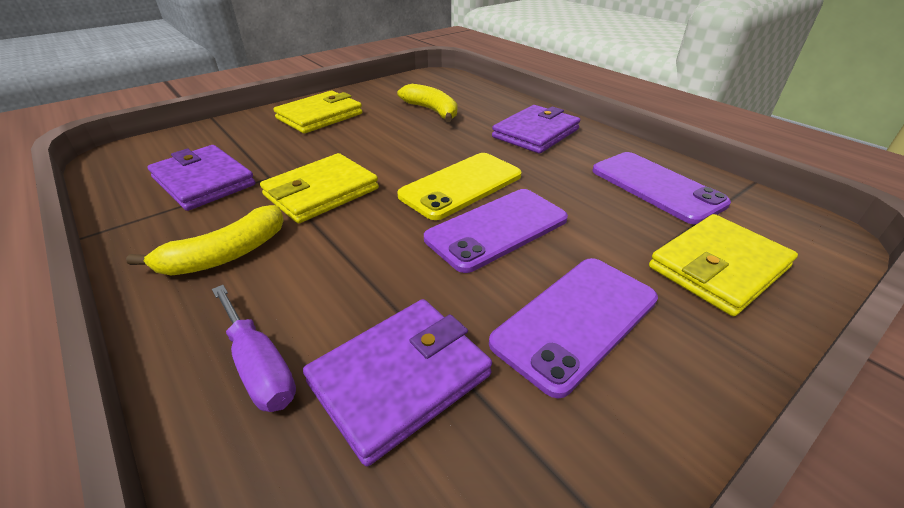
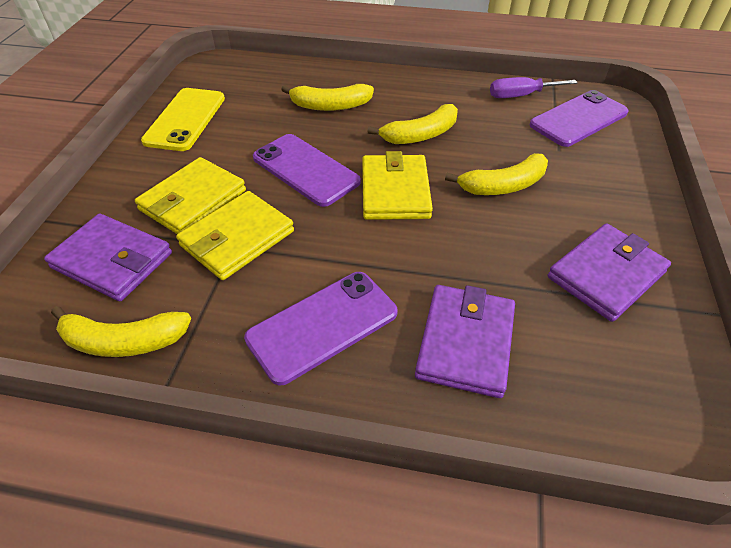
yellow banana: 2 -> 4

